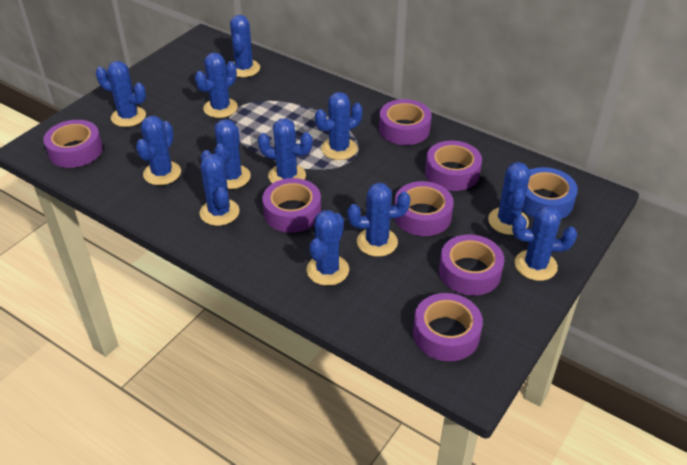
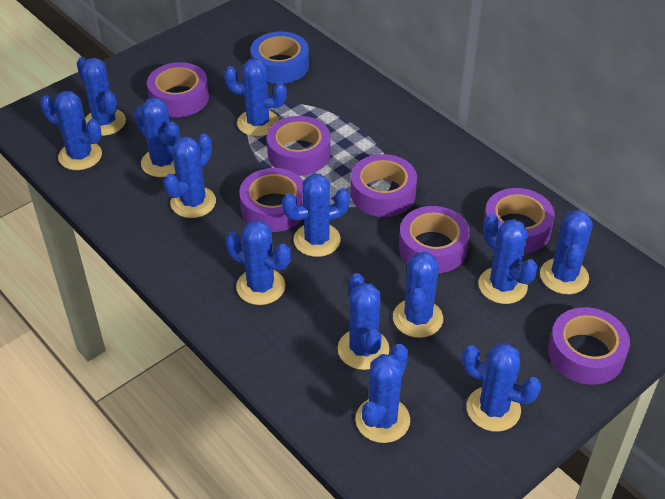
blue cactus: 12 -> 13

